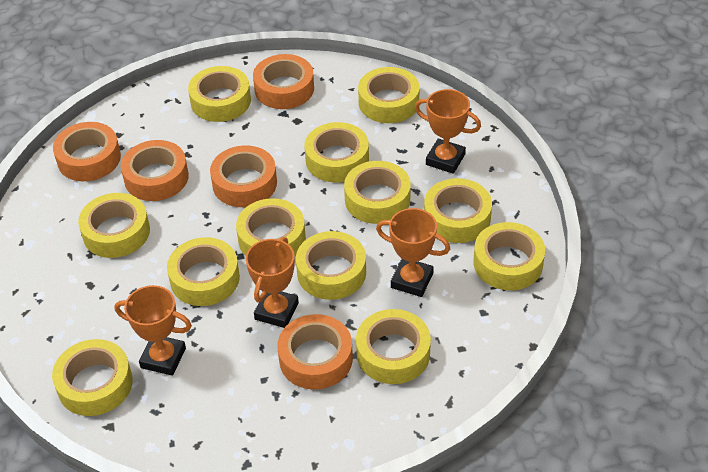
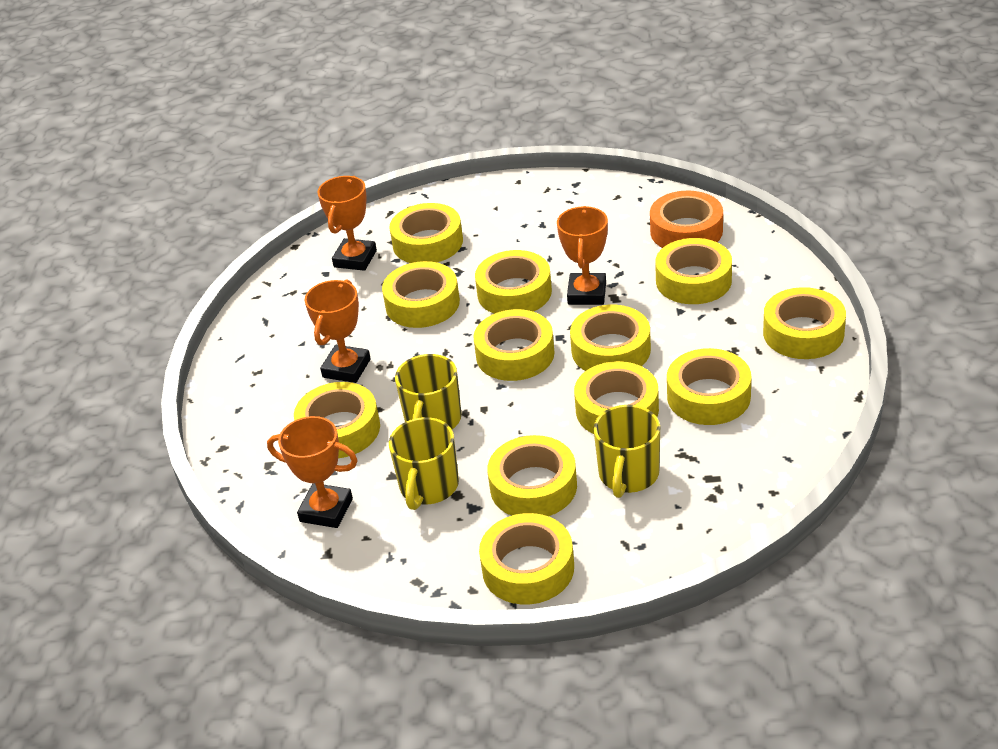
orange tape: 5 -> 1
yellow mug: 0 -> 3

